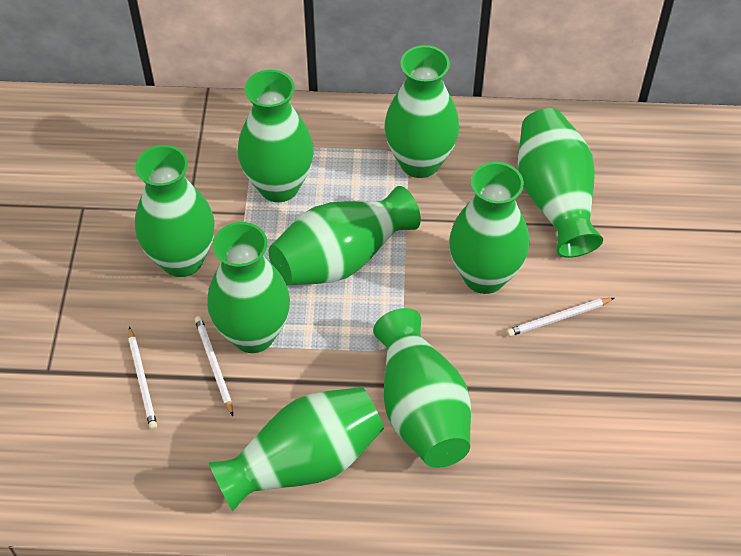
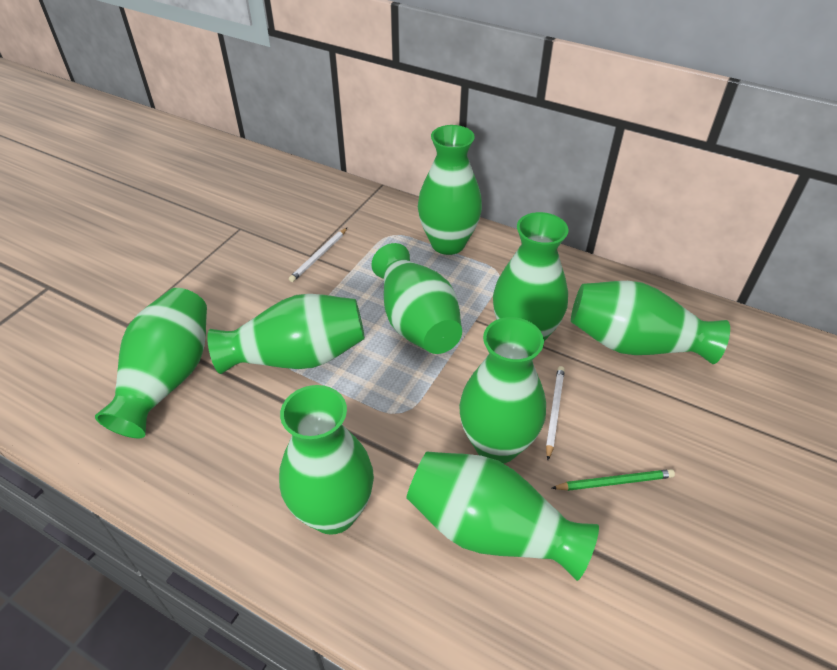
green pencil: 0 -> 1
white pencil: 3 -> 2

